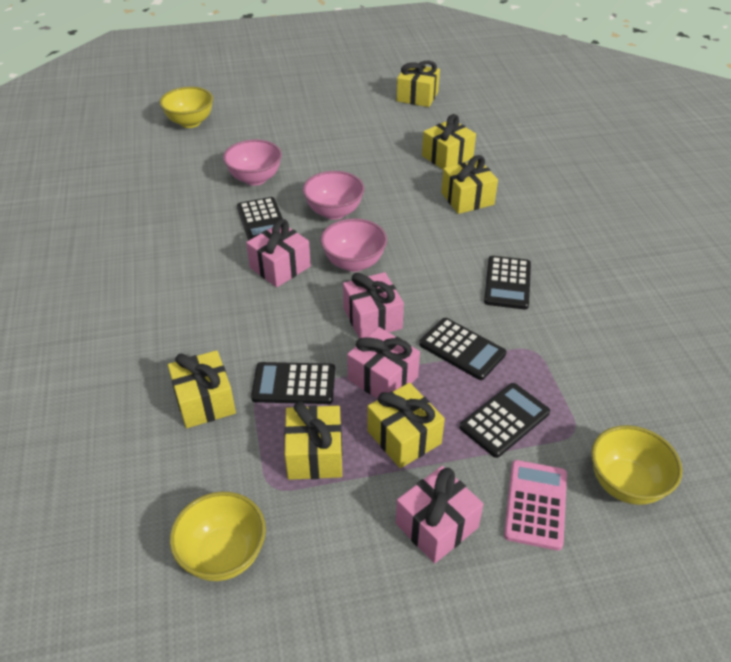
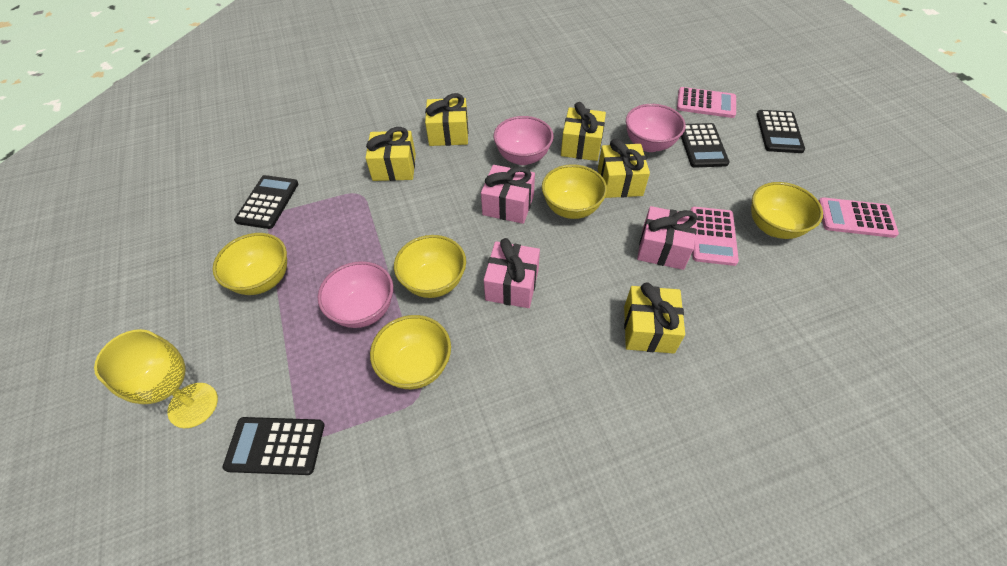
black calculator: 5 -> 4
pink calculator: 1 -> 3
pink gift: 4 -> 3
yellow bowl: 3 -> 5
yellow gift: 6 -> 5
yellow goblet: 0 -> 1

